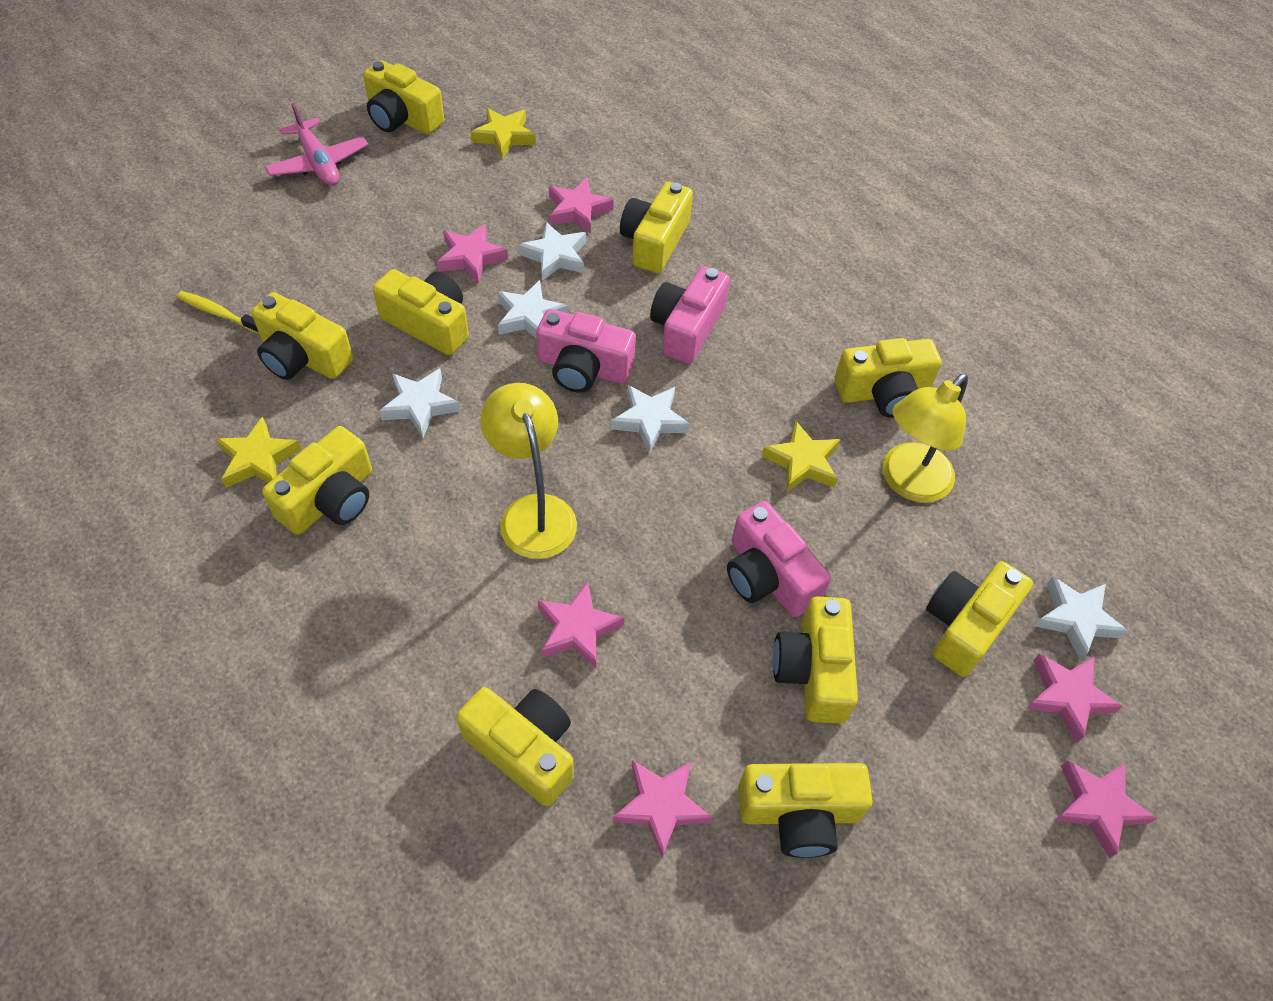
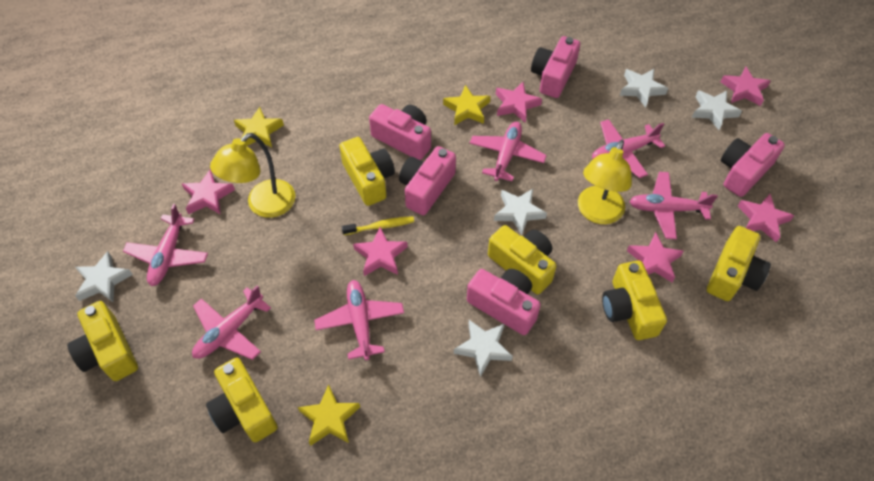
pink camera: 3 -> 5
pink plane: 1 -> 6
yellow camera: 10 -> 6

